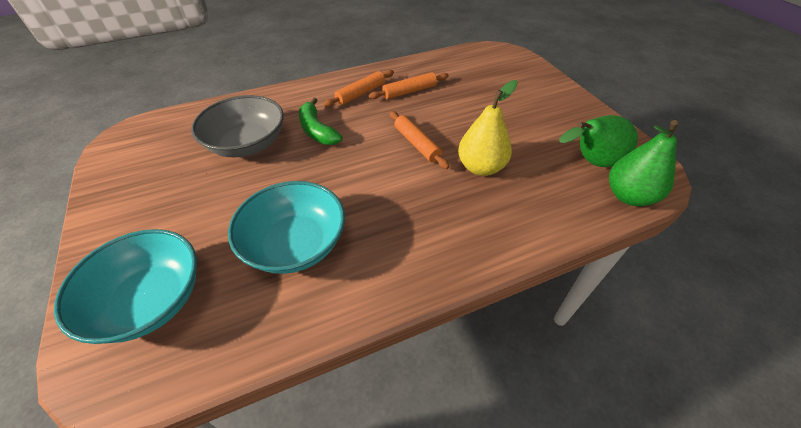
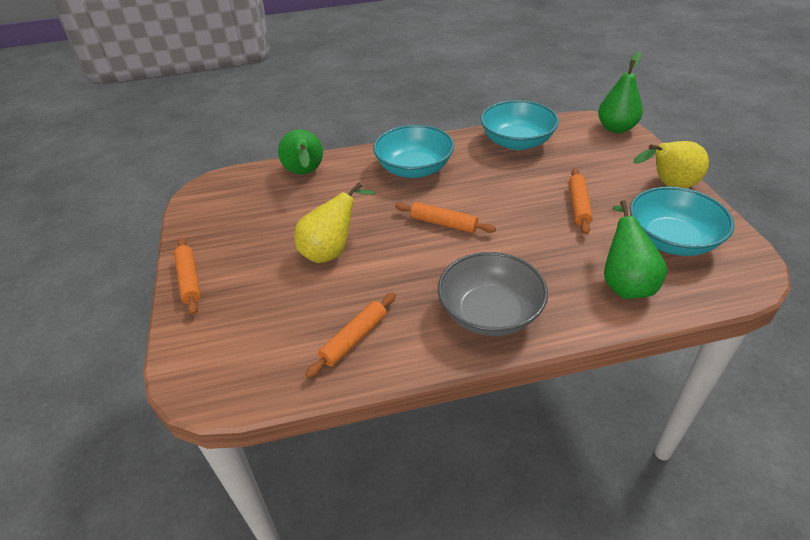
green banana: 1 -> 0
green pear: 2 -> 3
orange rolling pin: 3 -> 4
turquoise bowl: 2 -> 3
yellow pear: 1 -> 2

